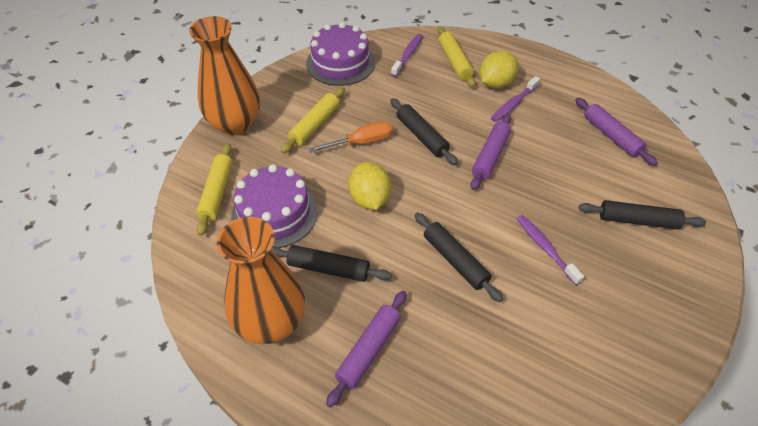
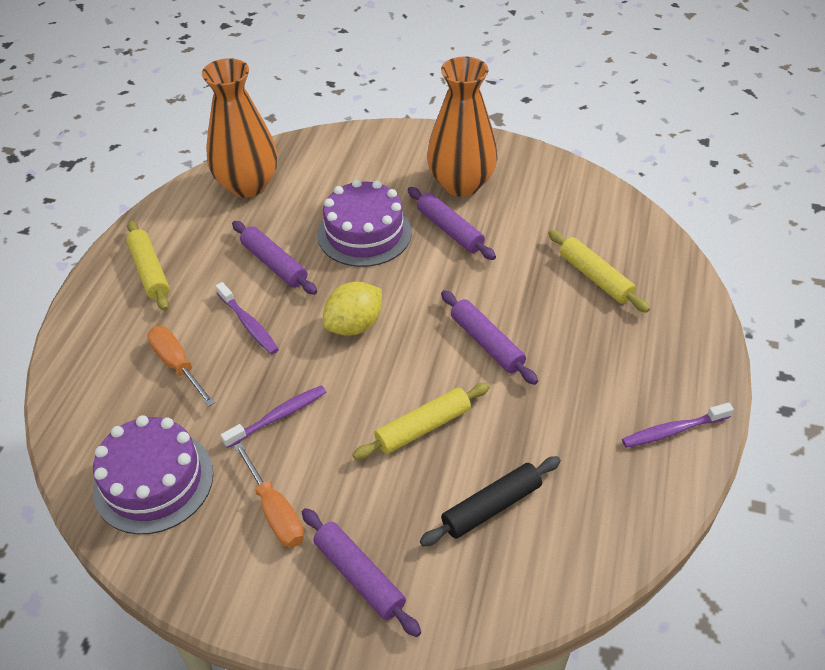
black rolling pin: 4 -> 1
orange screwdriver: 1 -> 2
purple rolling pin: 3 -> 4
yellow lemon: 2 -> 1

